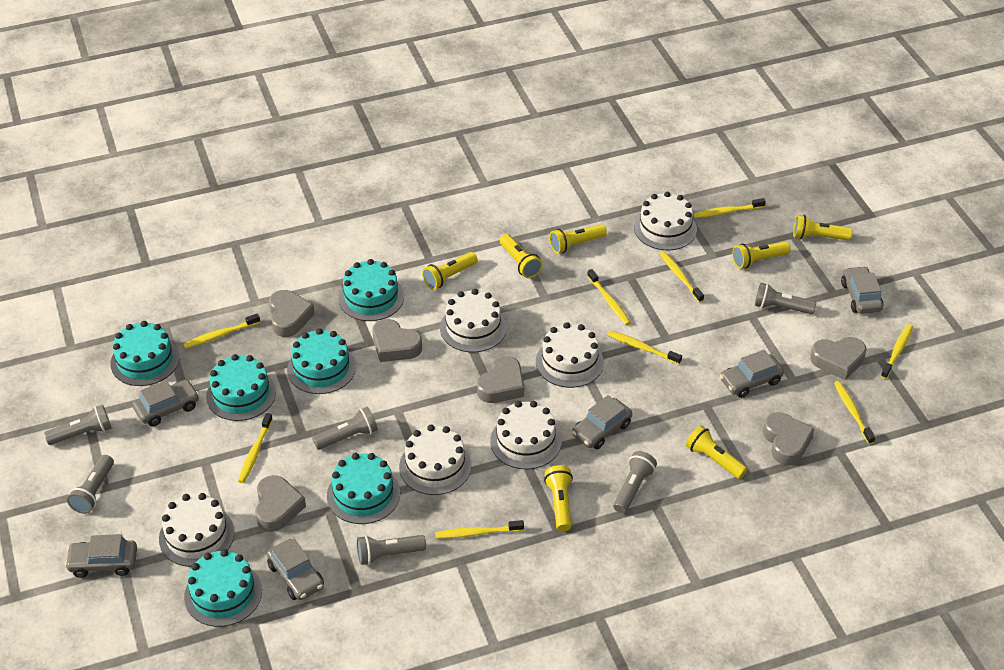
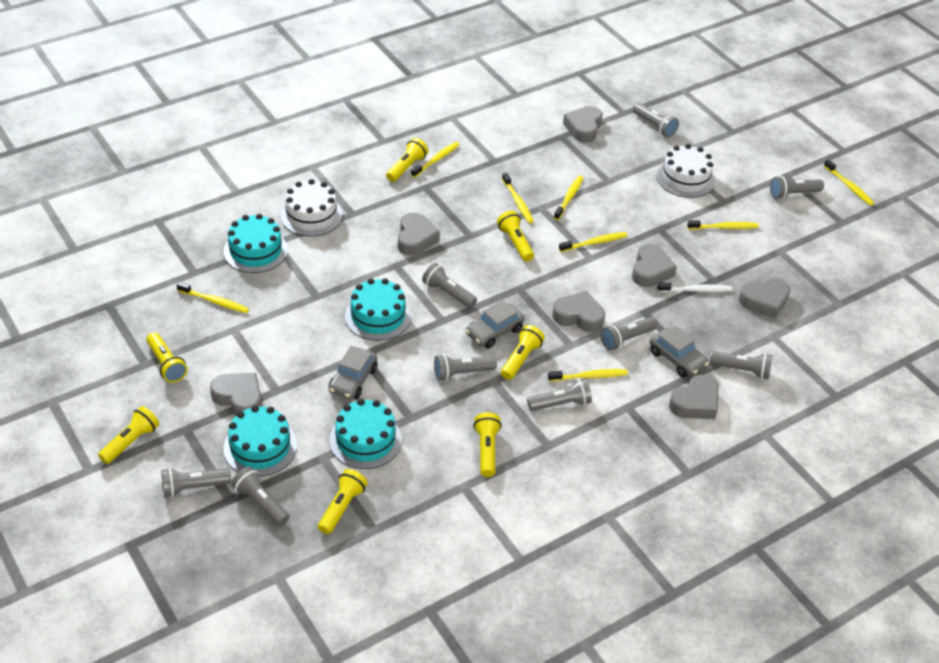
grey car: 6 -> 3
grey flashlight: 6 -> 9
grey heart: 6 -> 7
turquoise cake: 6 -> 4
white cake: 6 -> 2
white toothbrush: 0 -> 1
yellow toothbrush: 9 -> 8

